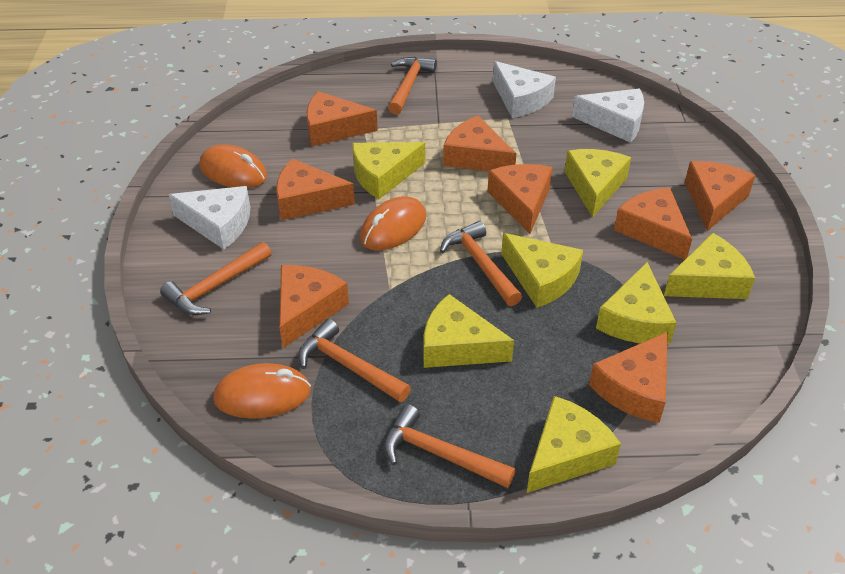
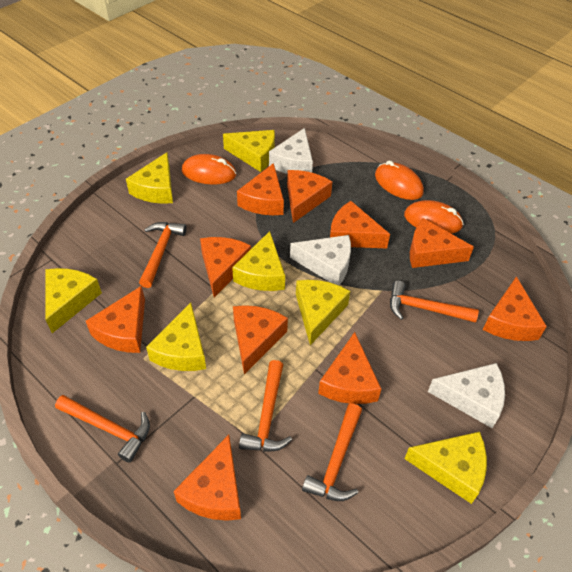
orange cheese: 8 -> 10

